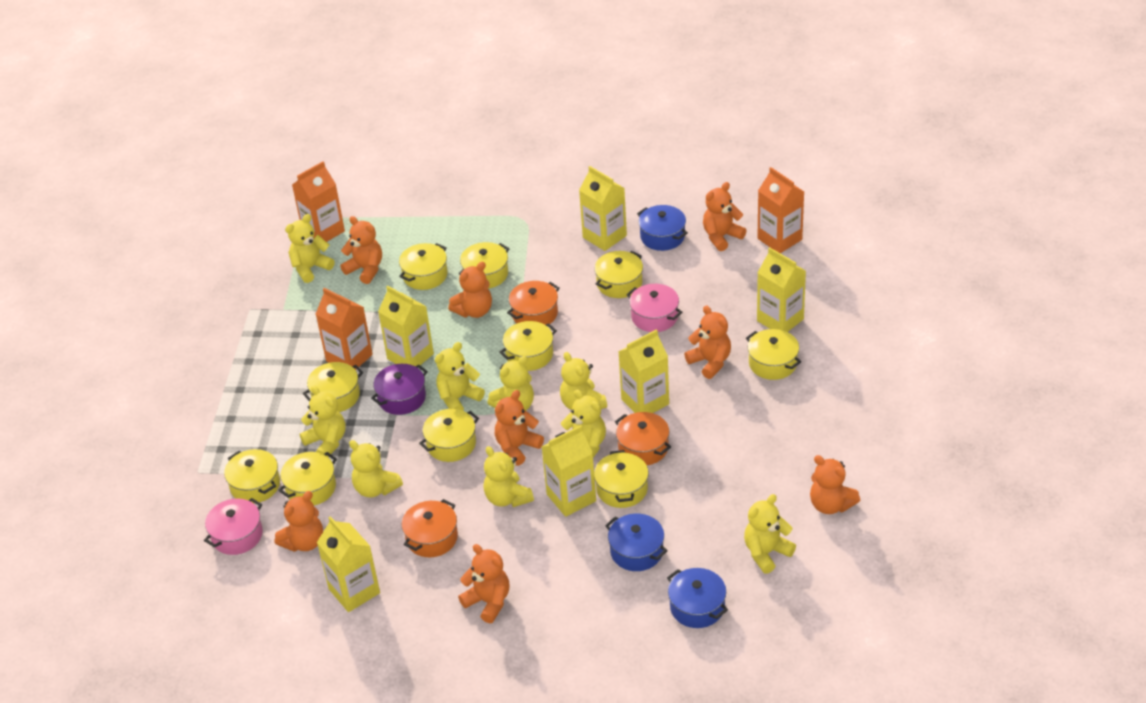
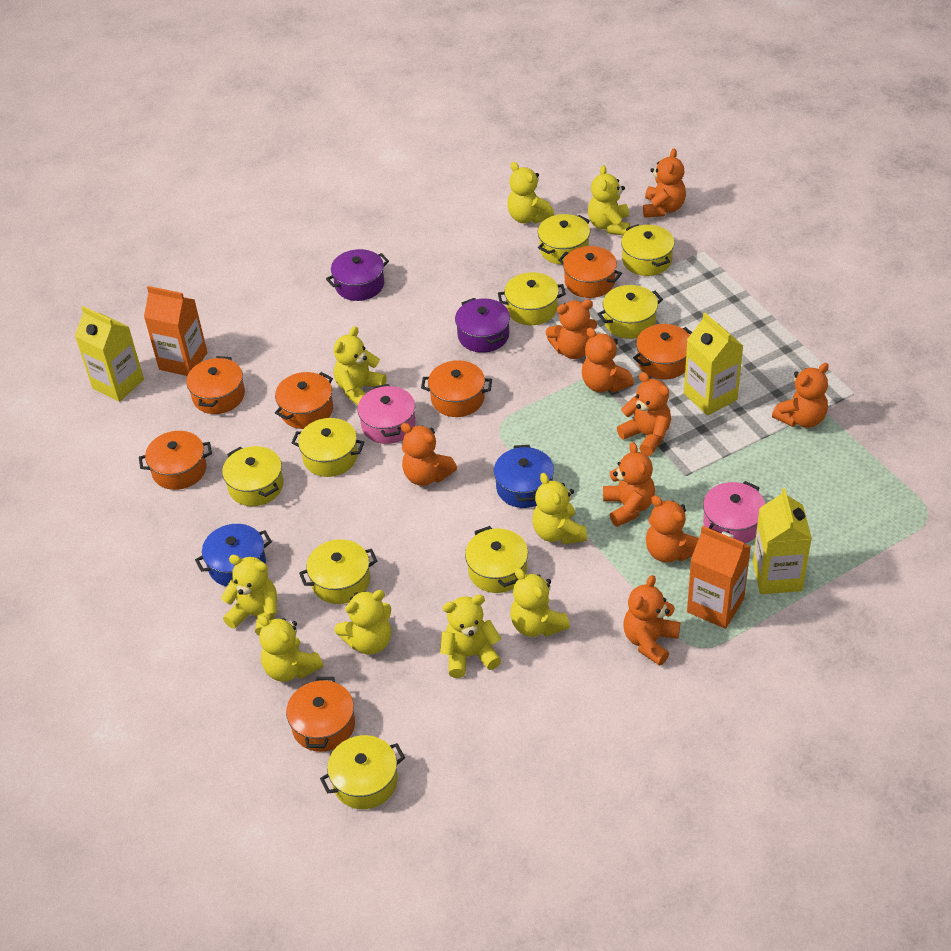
blue pot: 3 -> 2
orange carton: 3 -> 2
orange pot: 3 -> 7
orange teddy bear: 8 -> 9
purple pot: 1 -> 2
yellow carton: 6 -> 3
yellow pot: 10 -> 9

